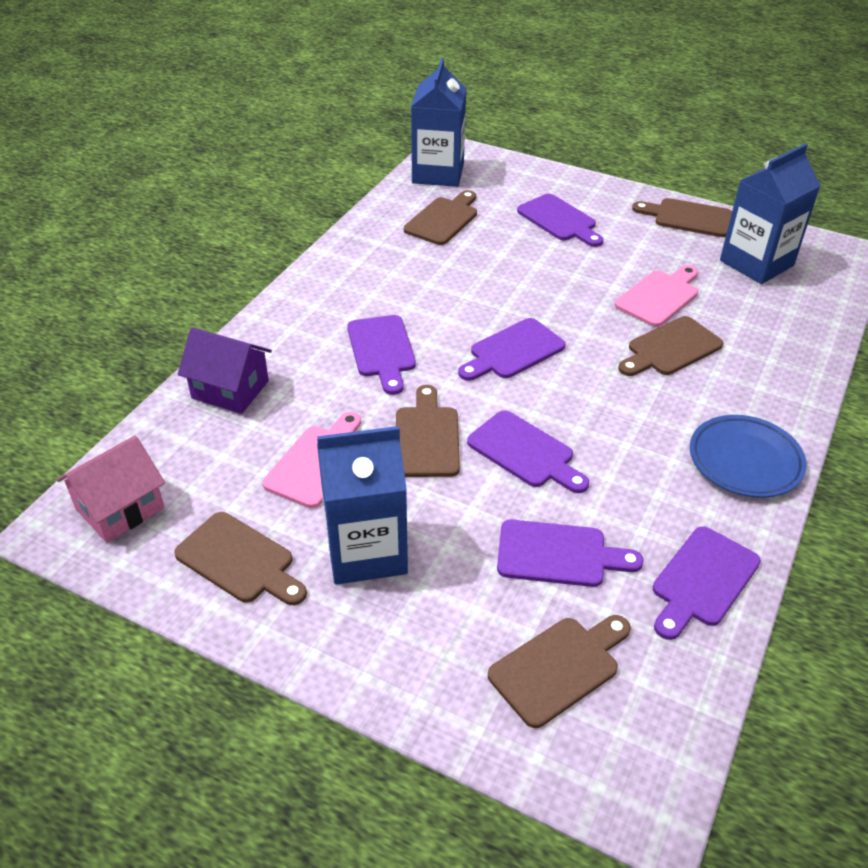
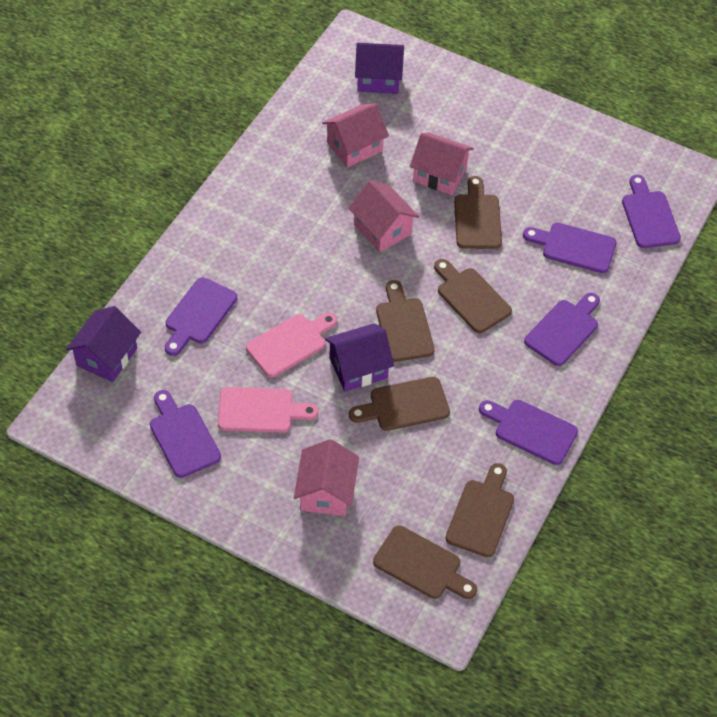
blue carton: 3 -> 0
blue plate: 1 -> 0
pink house: 1 -> 4
purple house: 1 -> 3

